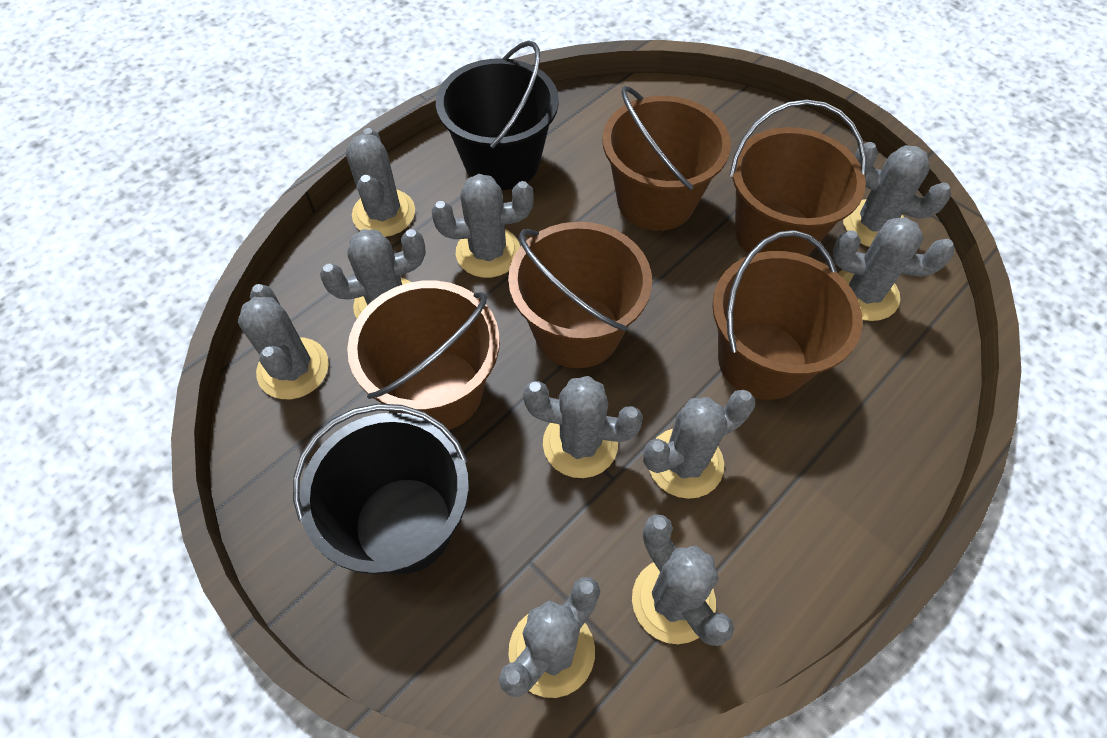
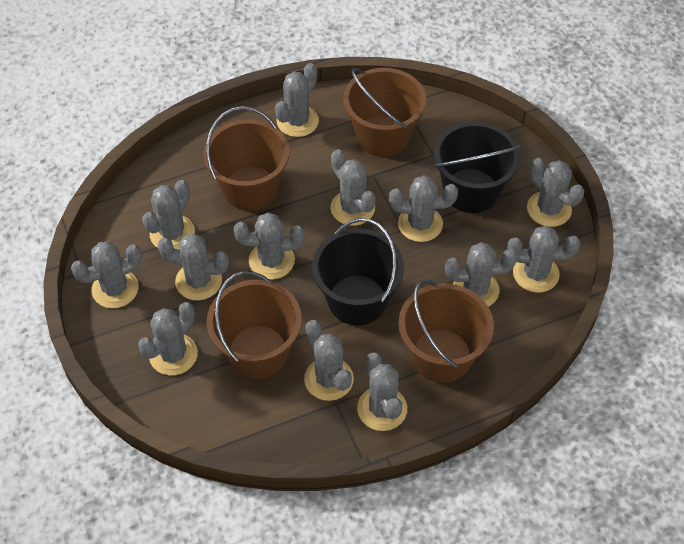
brown bucket: 5 -> 4
grey cactus: 10 -> 13

